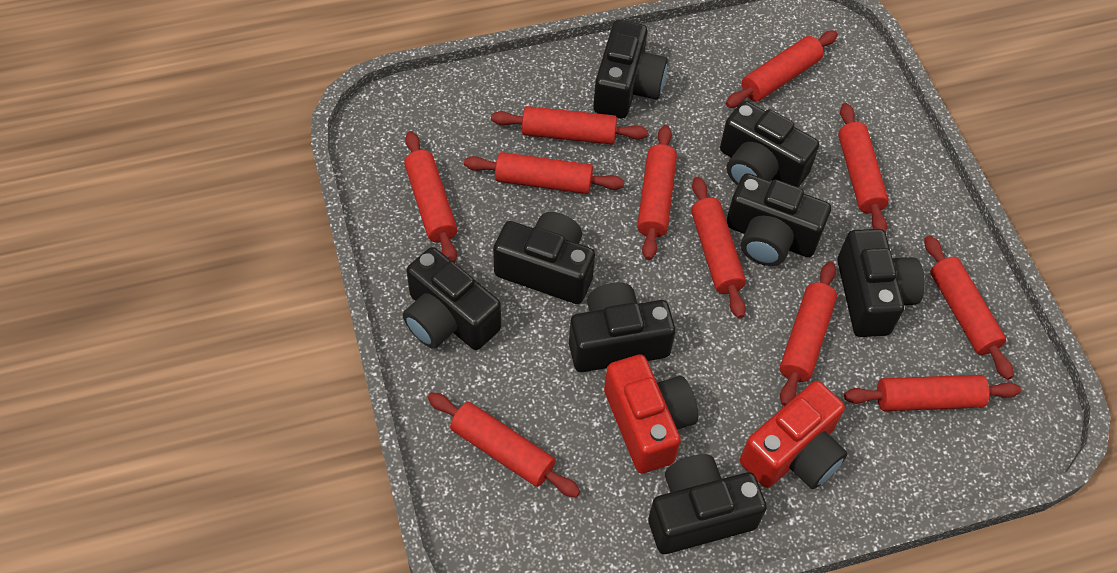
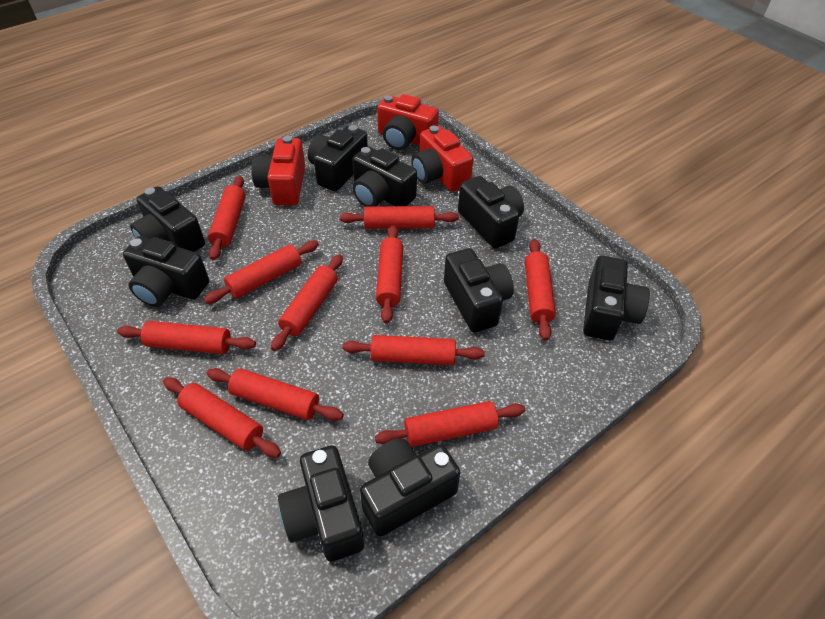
black camera: 8 -> 9
red camera: 2 -> 3

